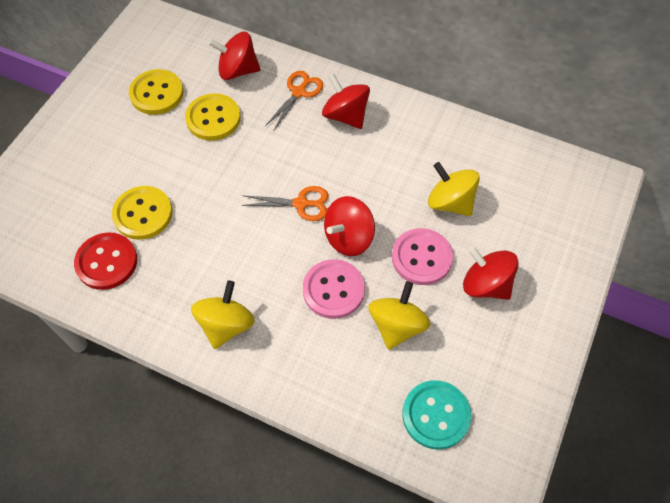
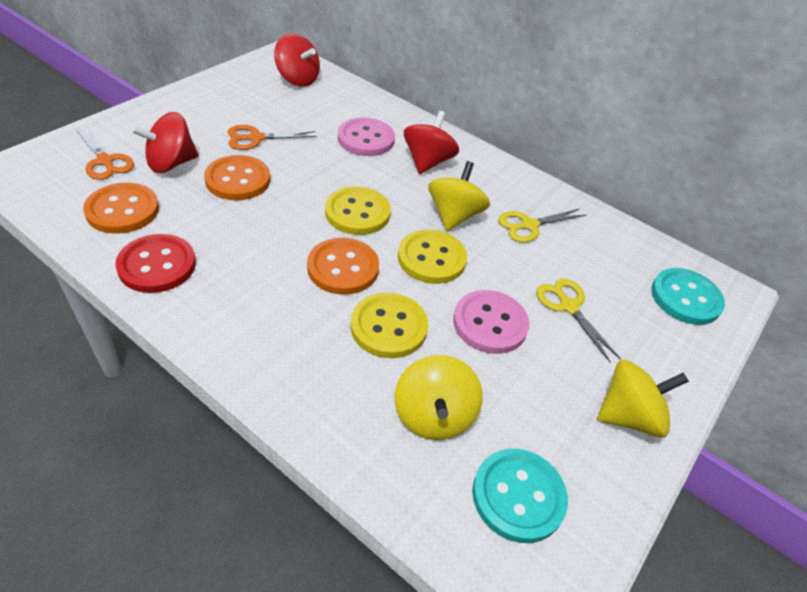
orange button: 0 -> 3
red spinning top: 4 -> 3
turquoise button: 1 -> 2
yellow scissors: 0 -> 2

